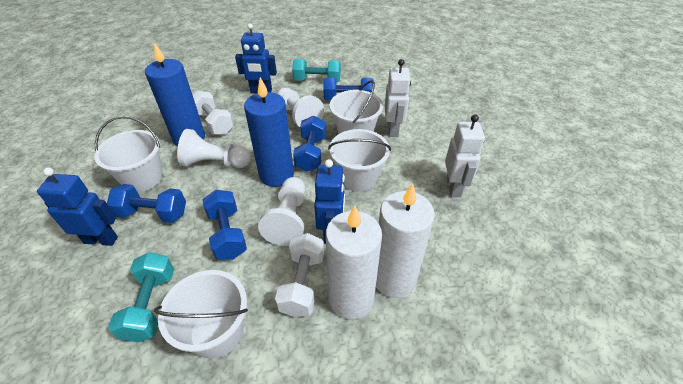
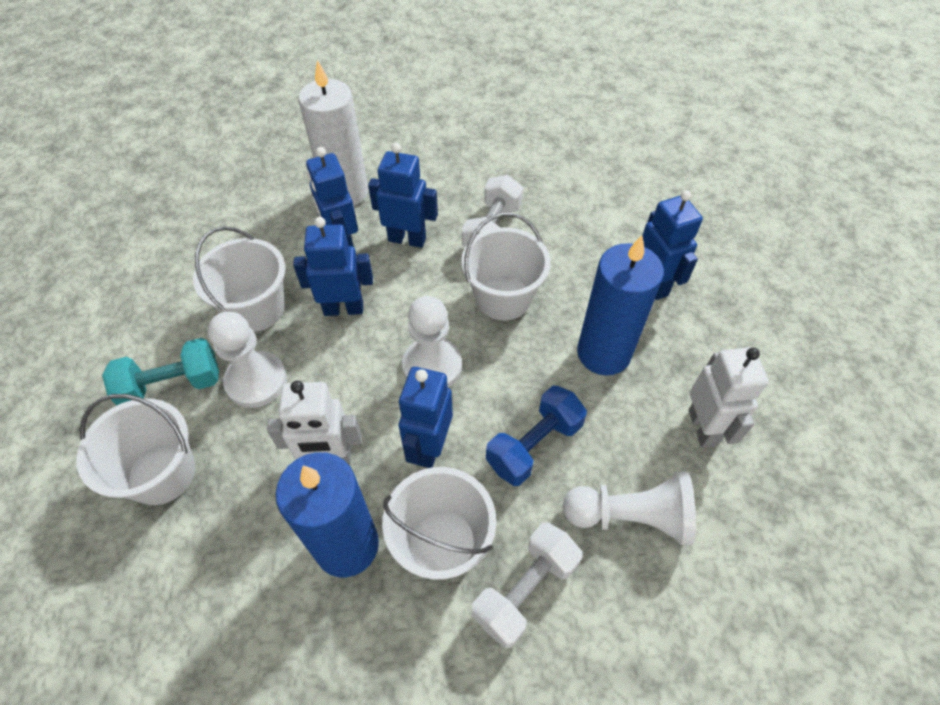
blue dumbbell: 4 -> 1
blue robot: 3 -> 5
turquoise dumbbell: 2 -> 1
white candle: 2 -> 1

